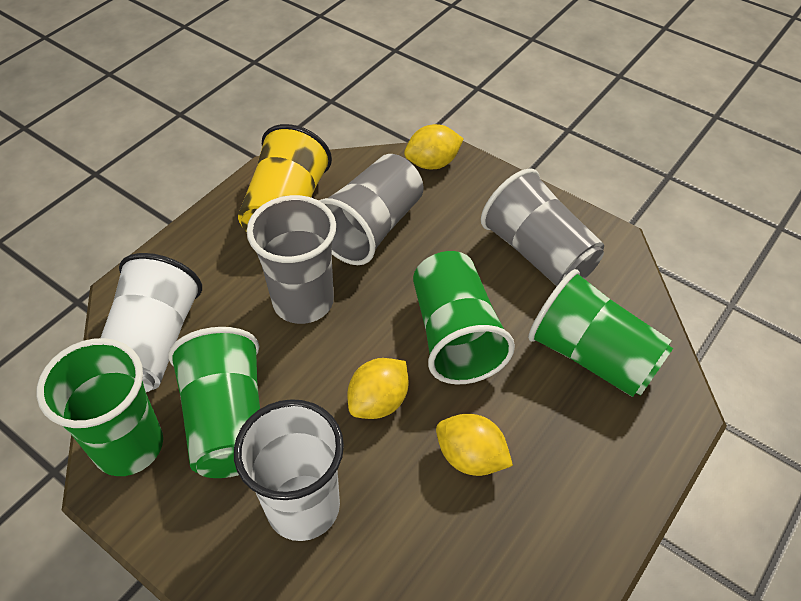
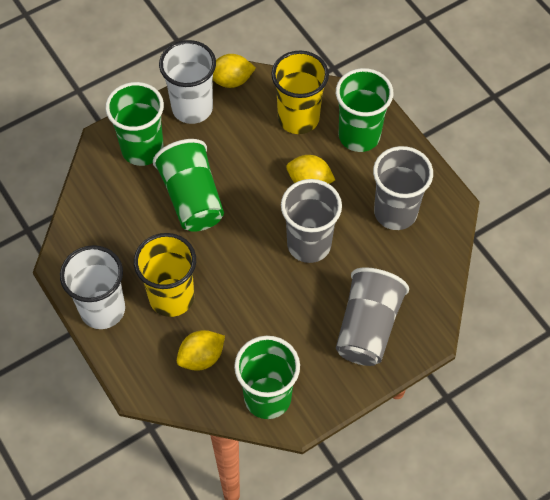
yellow cup: 1 -> 2

